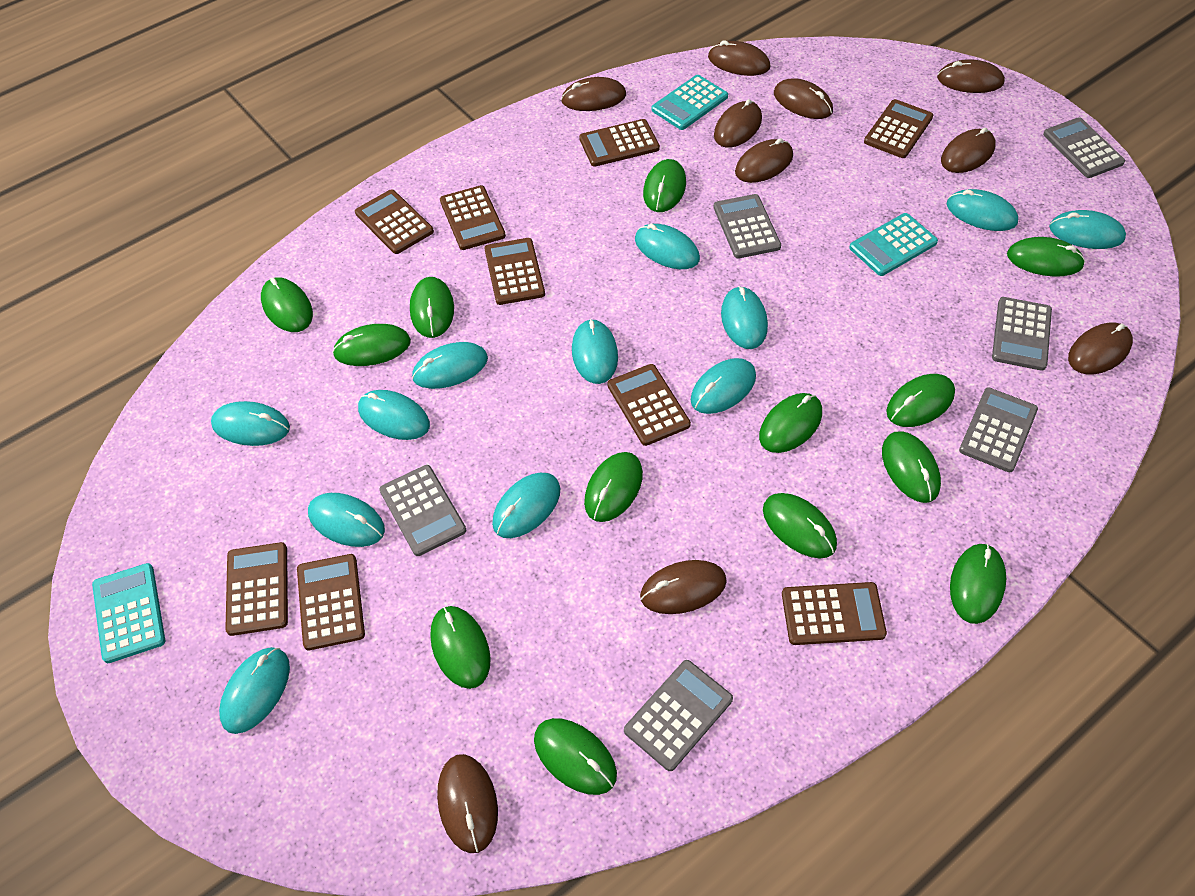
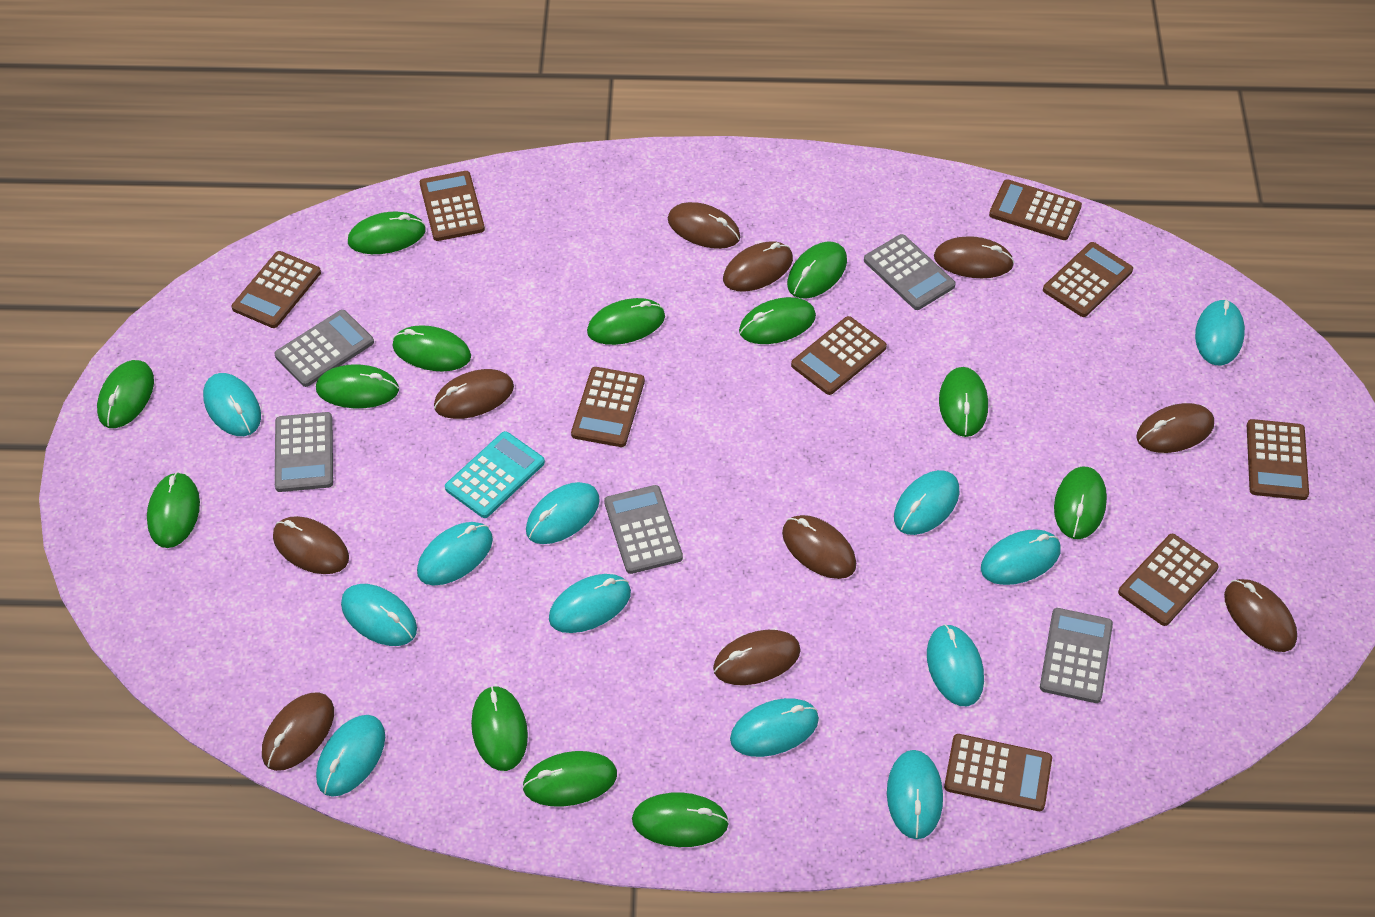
grey calculator: 6 -> 5
turquoise calculator: 3 -> 1

